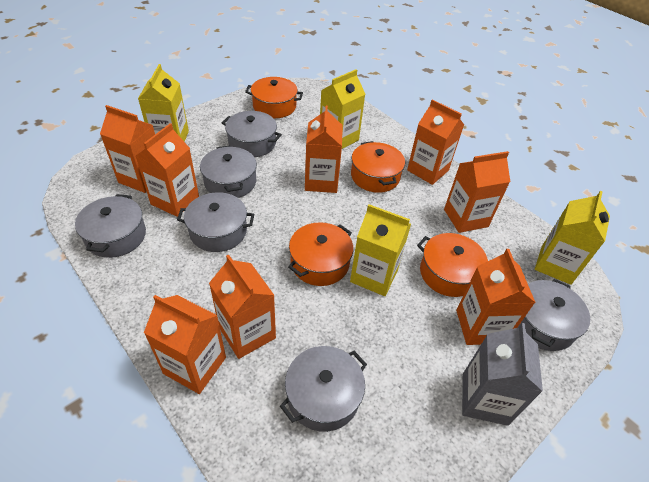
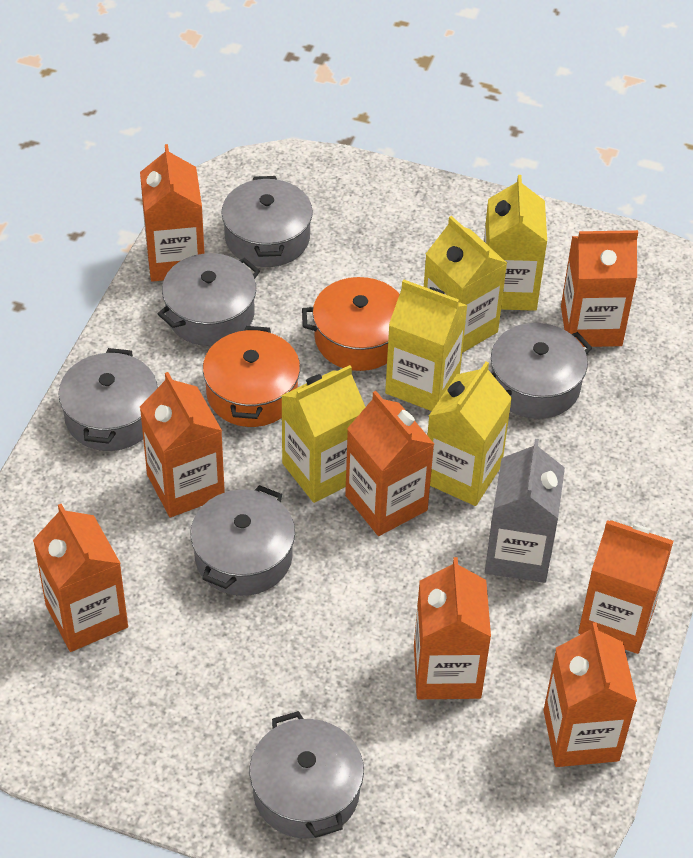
orange pot: 4 -> 2
yellow carton: 4 -> 5

